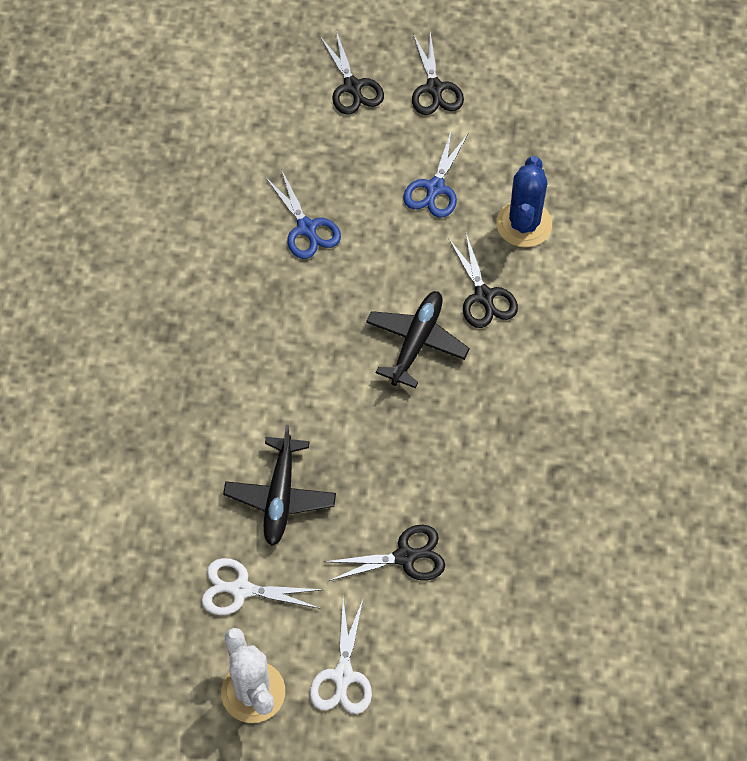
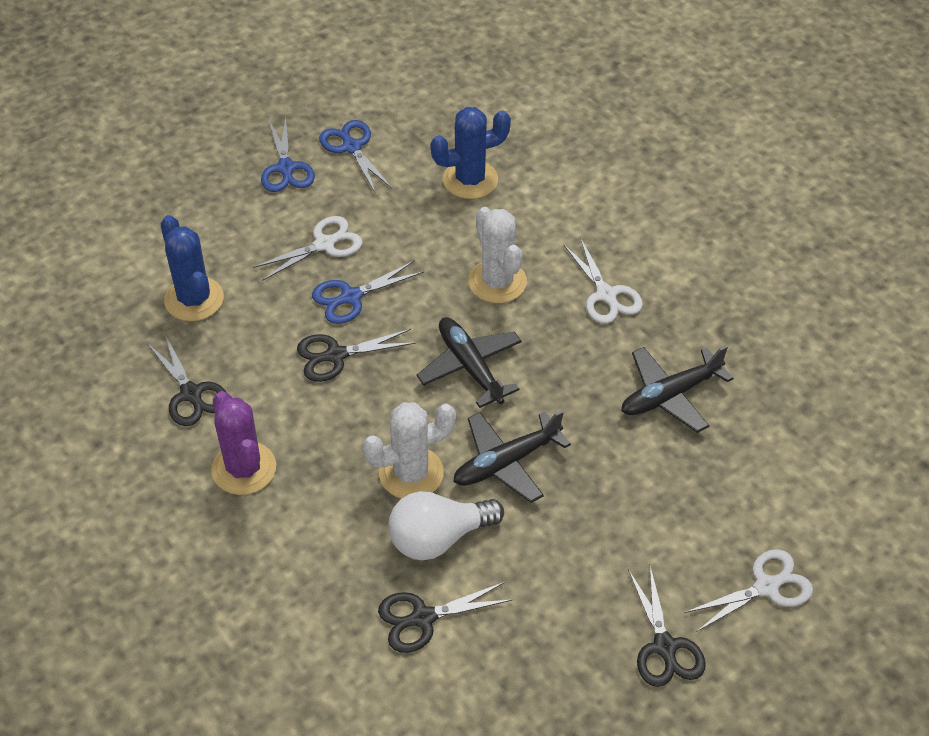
black plane: 2 -> 3
blue cactus: 1 -> 2
blue scissors: 2 -> 3
purple cactus: 0 -> 1
white cactus: 1 -> 2
white light bulb: 0 -> 1
white scissors: 2 -> 3

